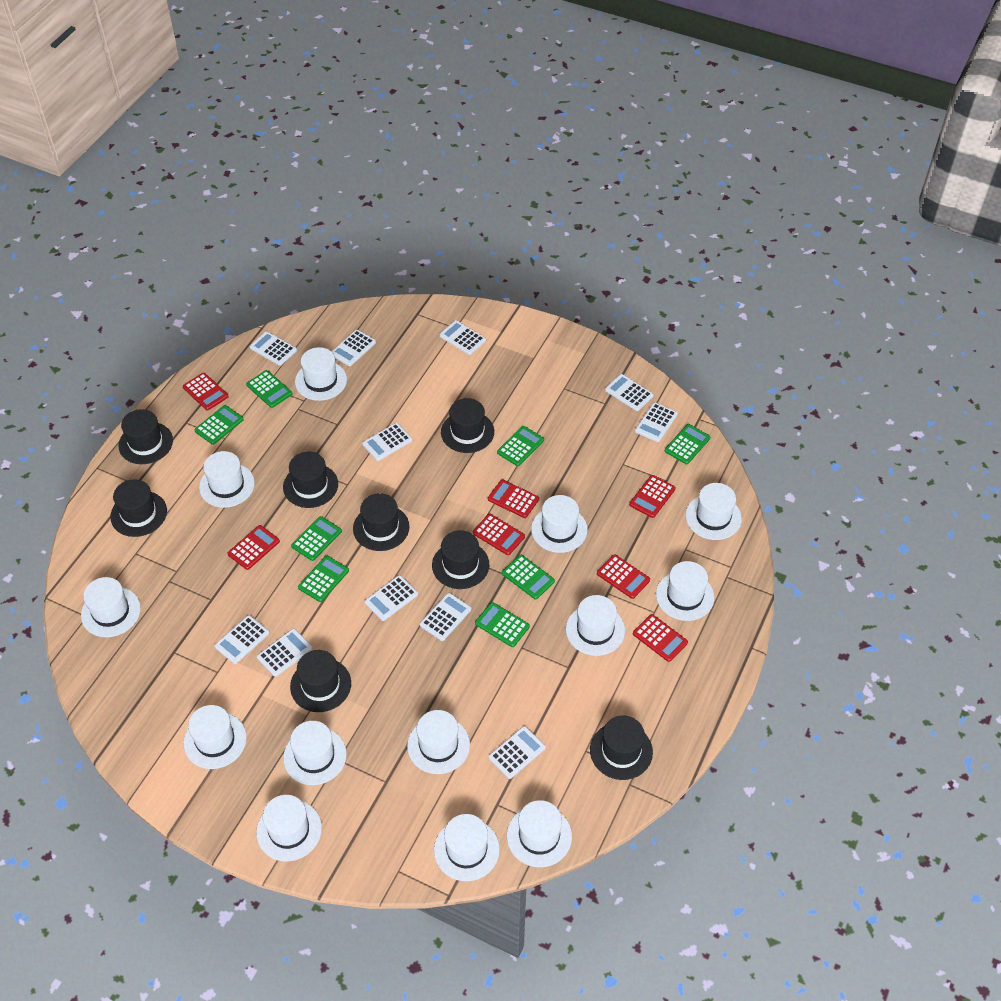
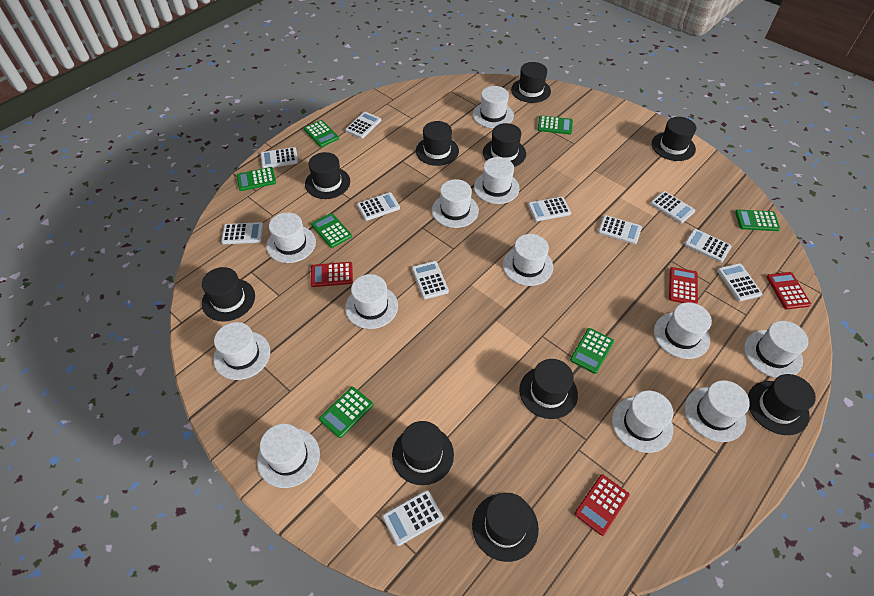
black hat: 8 -> 10
green calculator: 8 -> 7
red calculator: 7 -> 4
white hat: 13 -> 12

